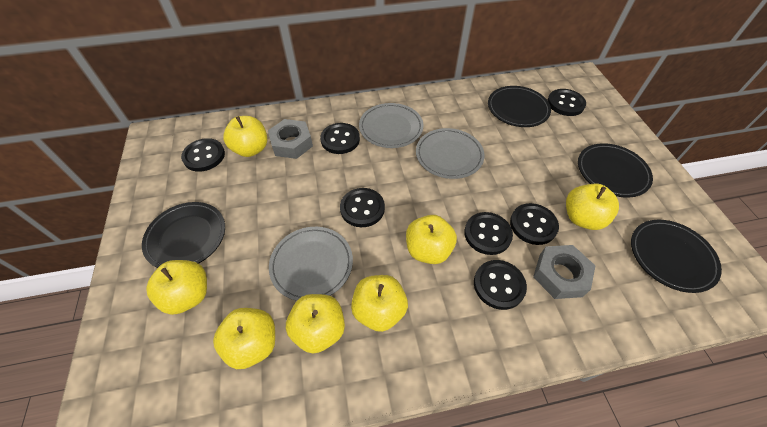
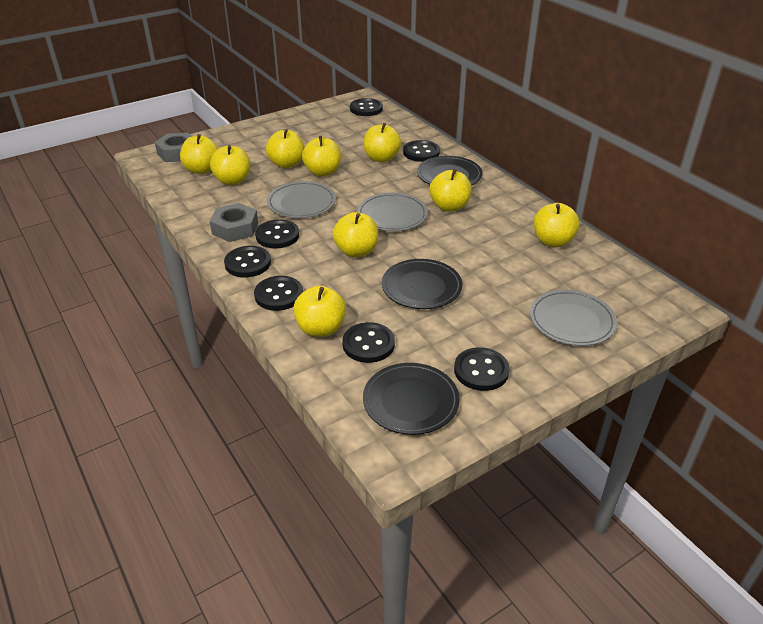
black plate: 4 -> 3
yellow apple: 7 -> 9

